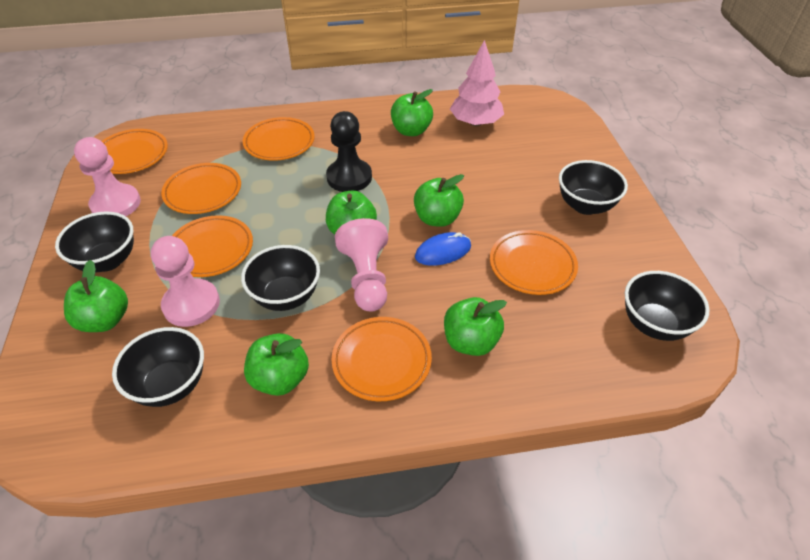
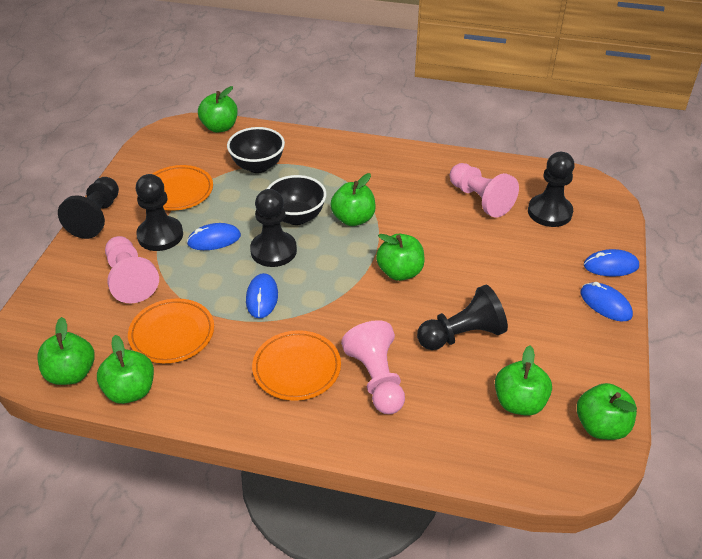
black bowl: 5 -> 2
black pawn: 1 -> 5
blue mouse: 1 -> 4
green apple: 6 -> 7
orange plate: 6 -> 3
pink tree: 1 -> 0

